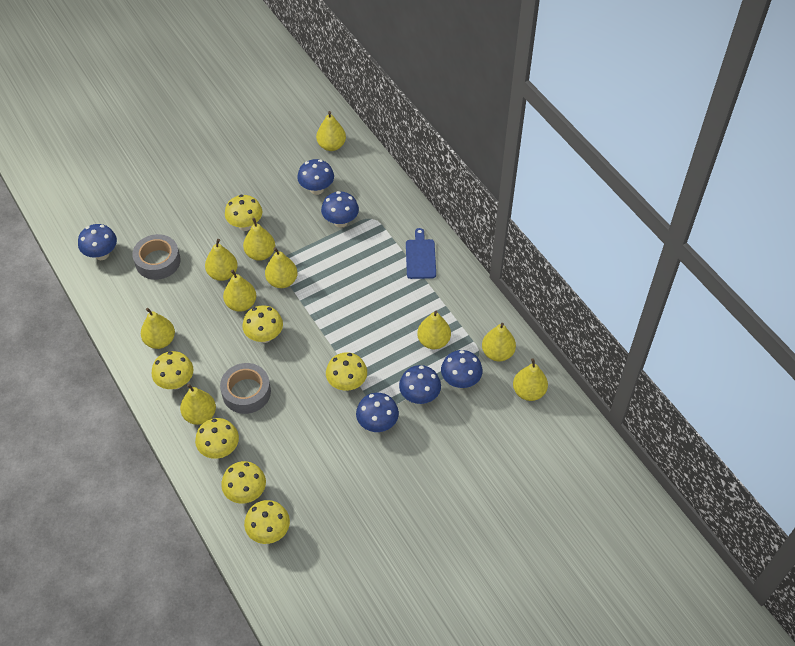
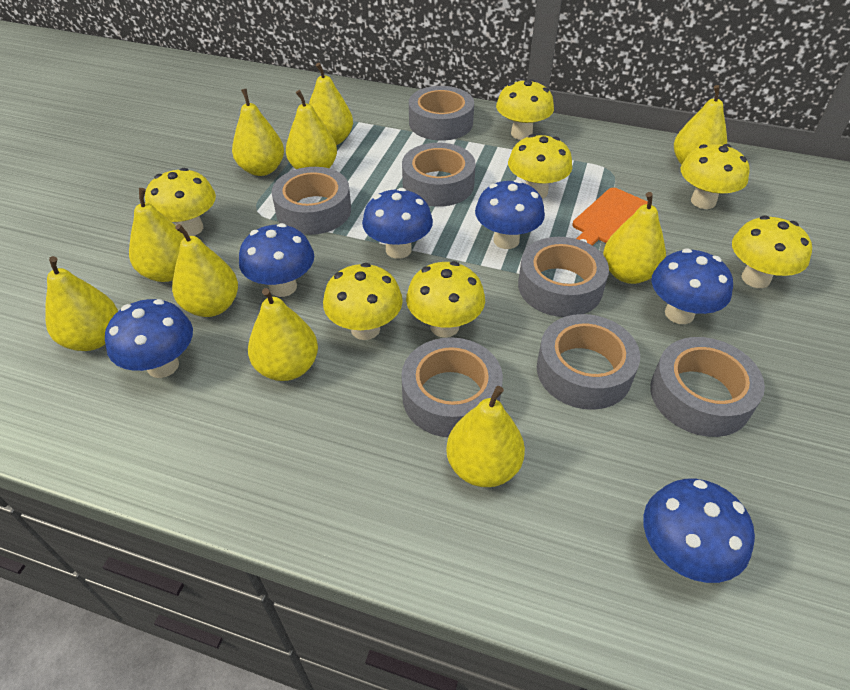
blue cutting board: 1 -> 0
grey tape: 2 -> 7
orange cutting board: 0 -> 1

